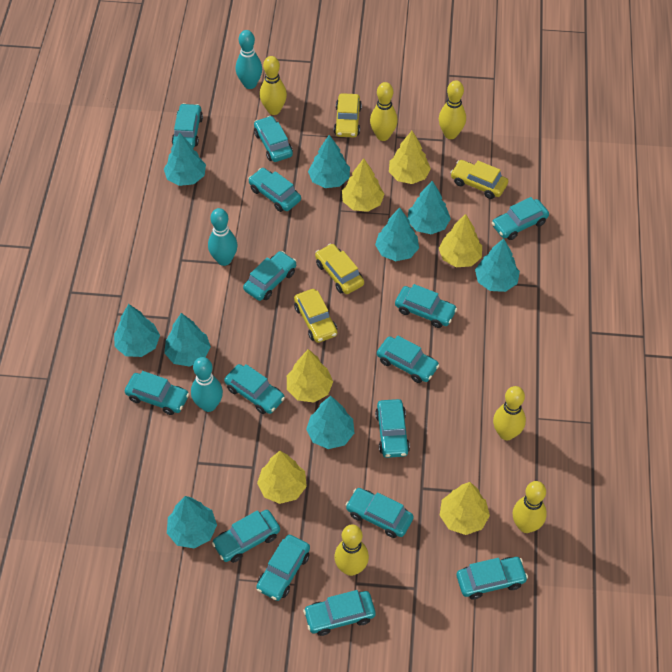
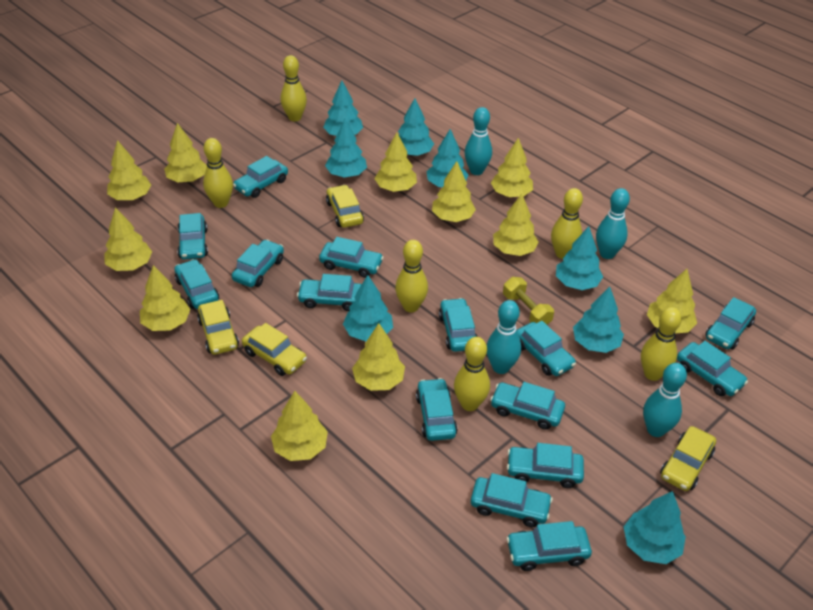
turquoise bowling pin: 3 -> 4
turquoise tree: 9 -> 8
yellow dumbbell: 0 -> 1
yellow tree: 6 -> 11

